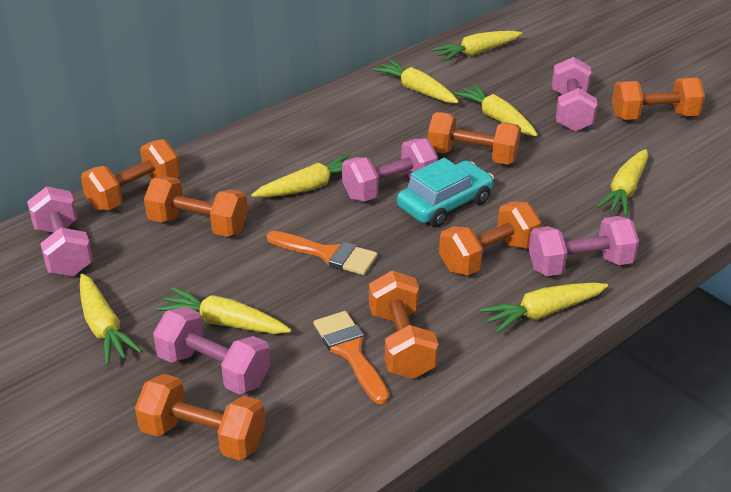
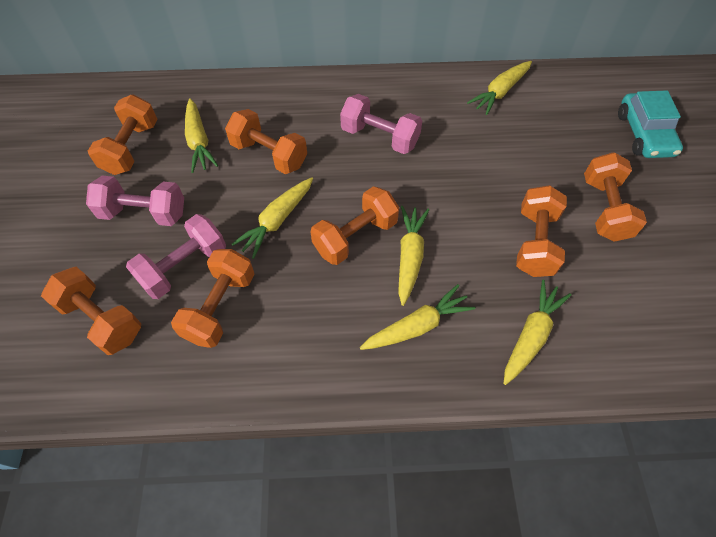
orange brush: 2 -> 0
pink dumbbell: 5 -> 3
yellow carrot: 8 -> 6

